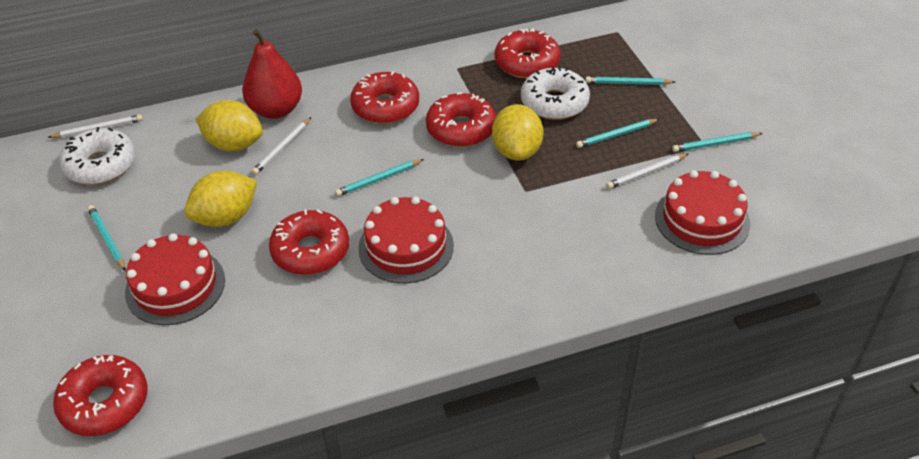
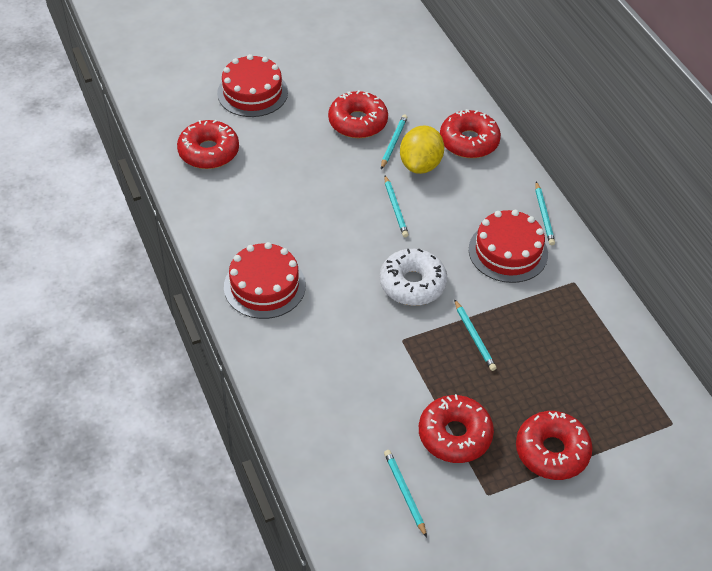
red pear: 1 -> 0
white donut: 2 -> 1
white pencil: 3 -> 0
yellow lemon: 3 -> 1

